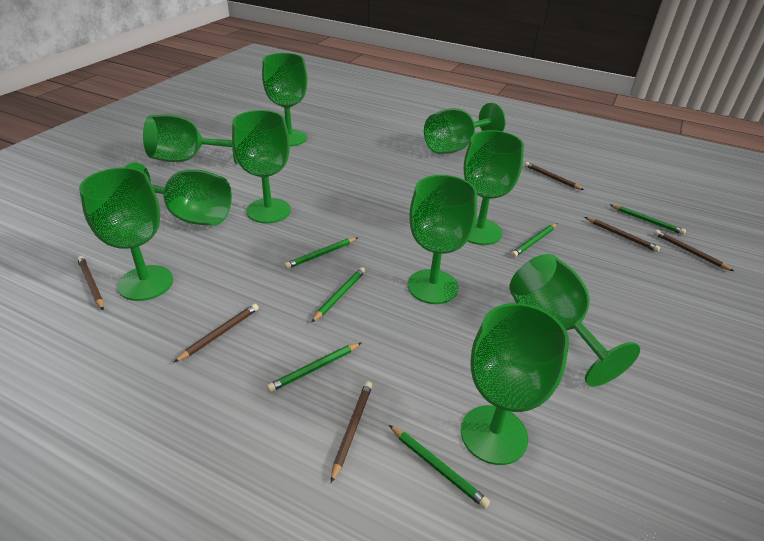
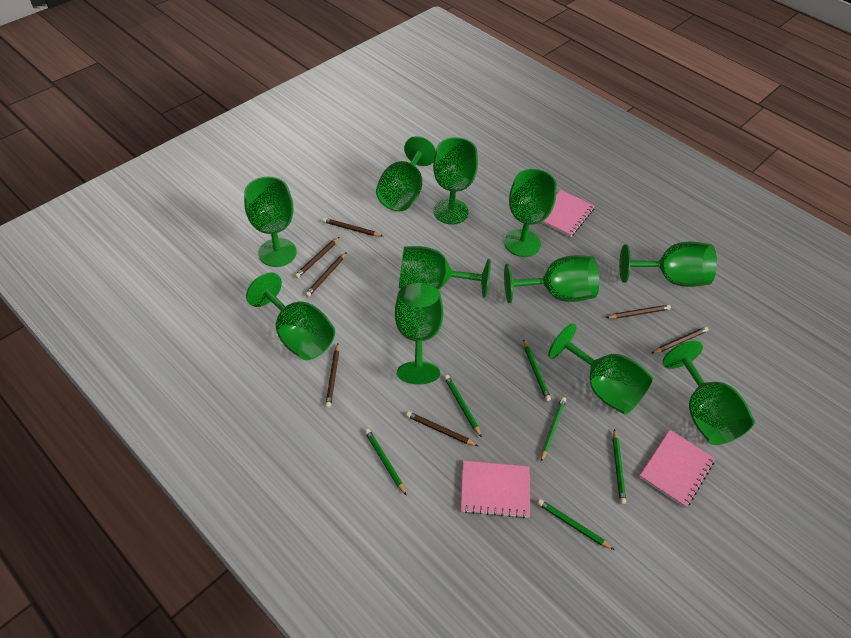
brown pencil: 6 -> 7
green goblet: 10 -> 11
pink notebook: 0 -> 3

